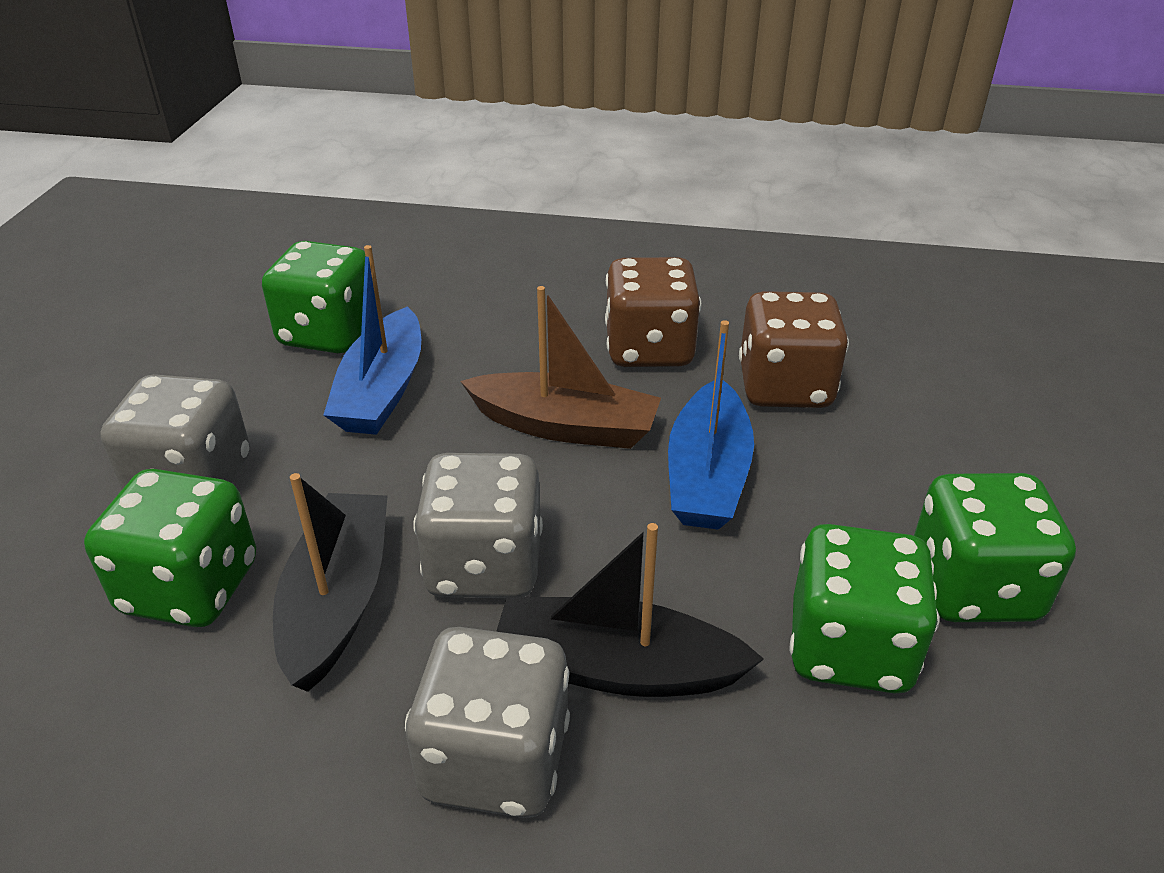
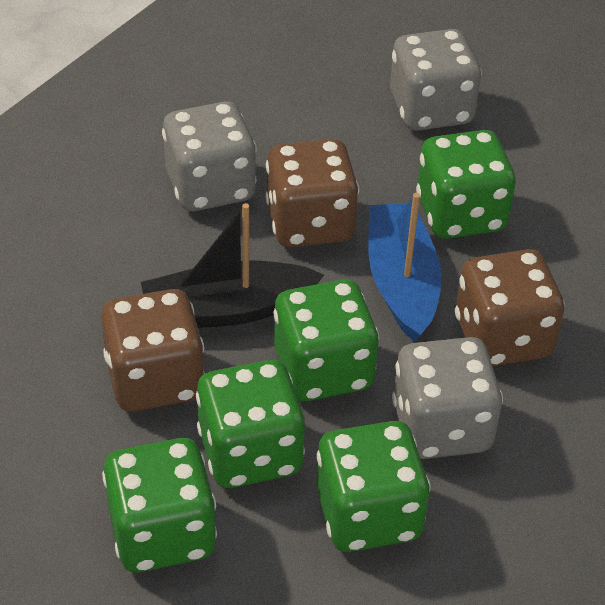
black boat: 2 -> 1
blue boat: 2 -> 1
brown boat: 1 -> 0
brown dice: 2 -> 3
green dice: 4 -> 5

